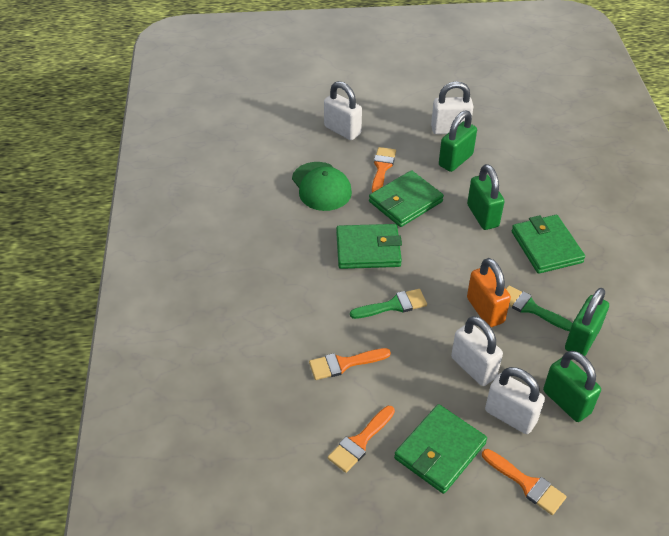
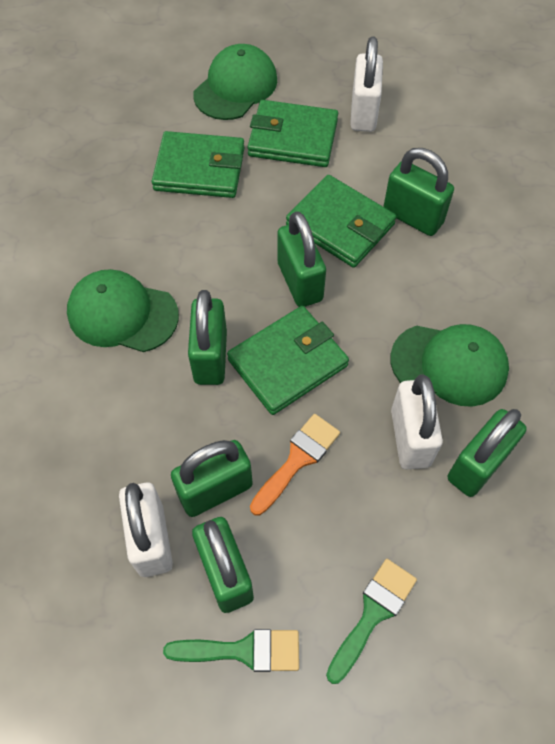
green cap: 1 -> 3
green padlock: 4 -> 6
orange brush: 4 -> 1
orange padlock: 1 -> 0
white padlock: 4 -> 3

